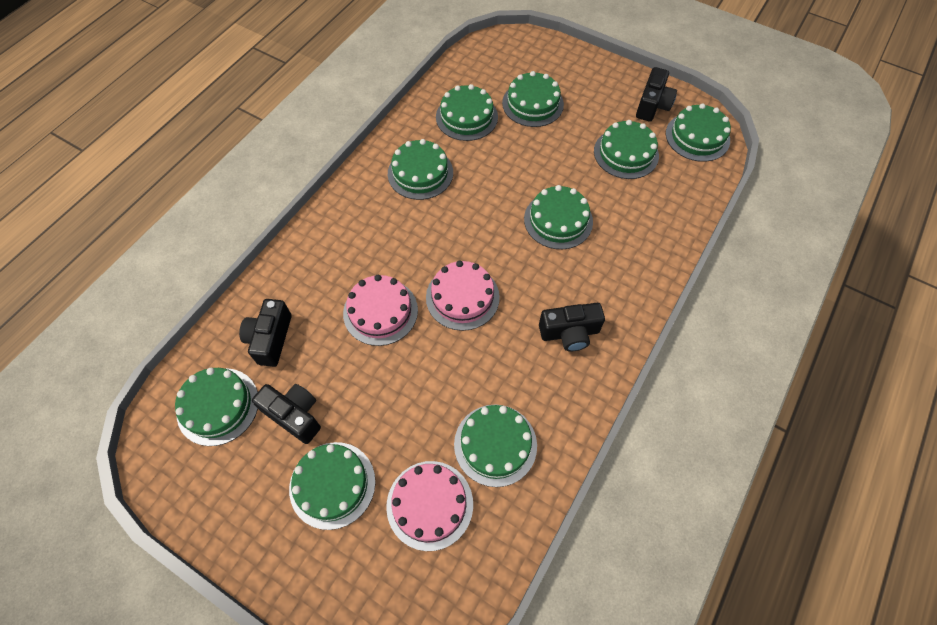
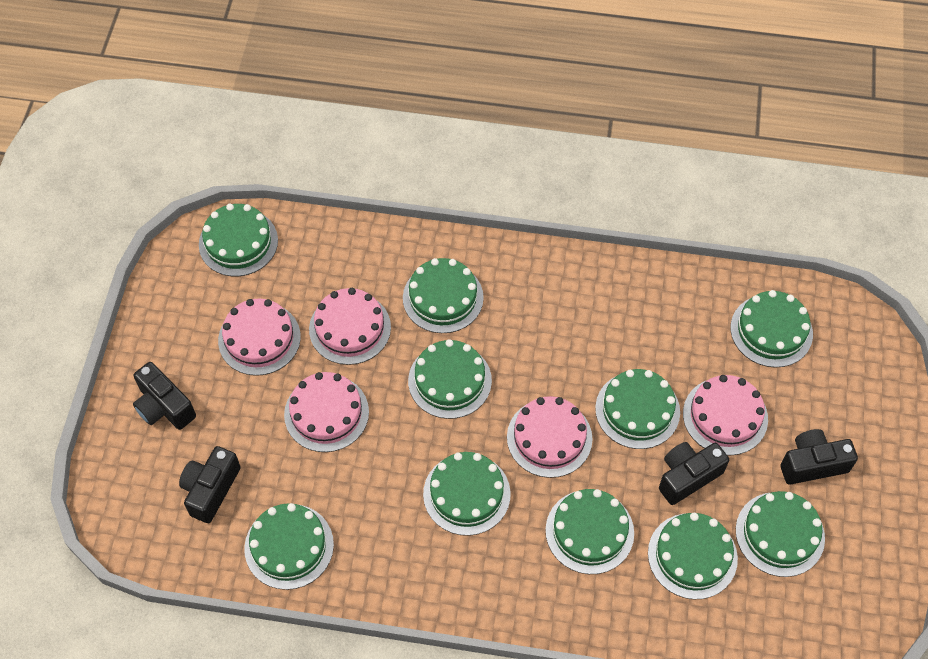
green cake: 9 -> 10
pink cake: 3 -> 5

